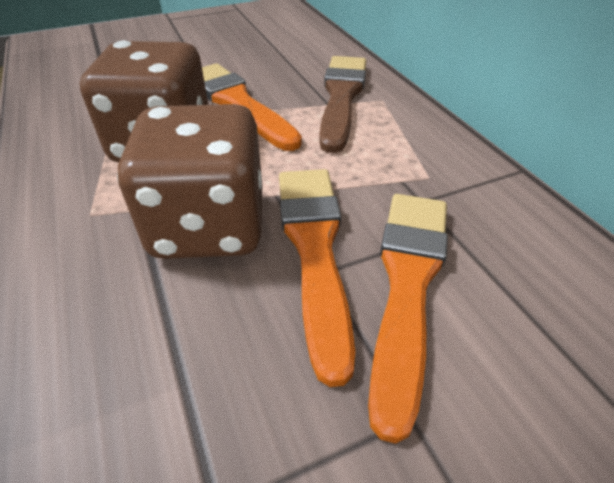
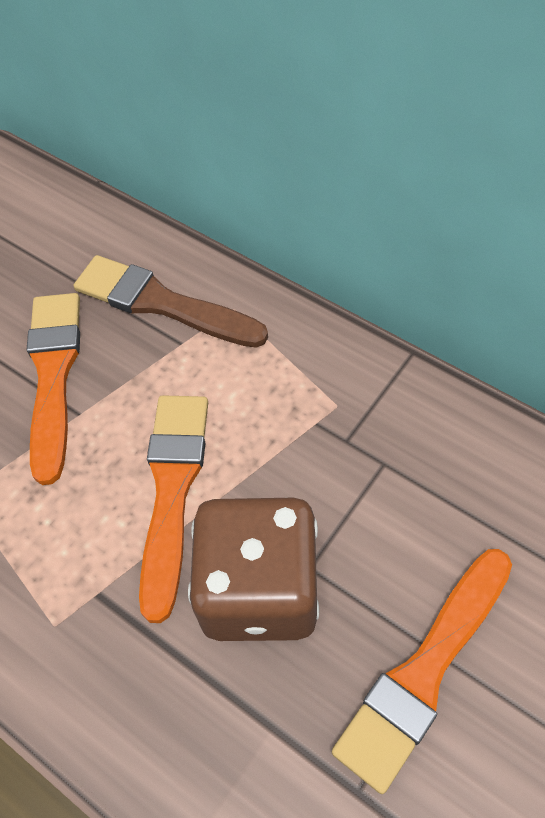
brown dice: 2 -> 1

